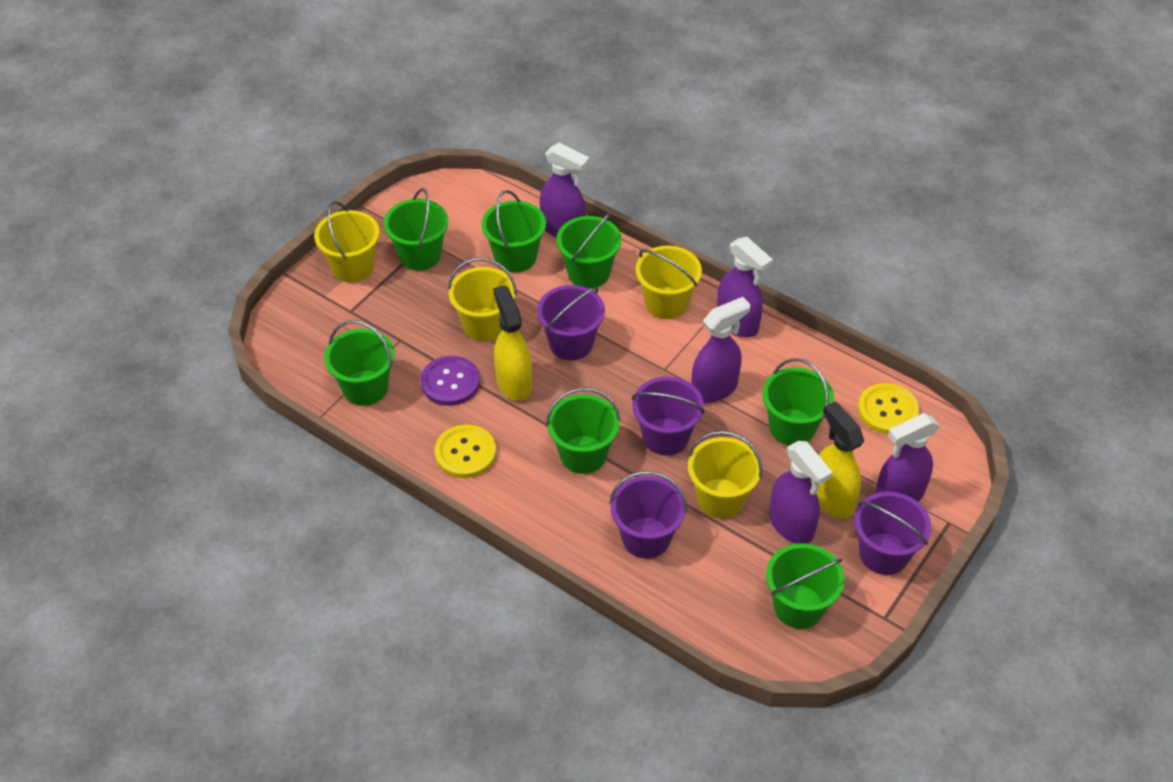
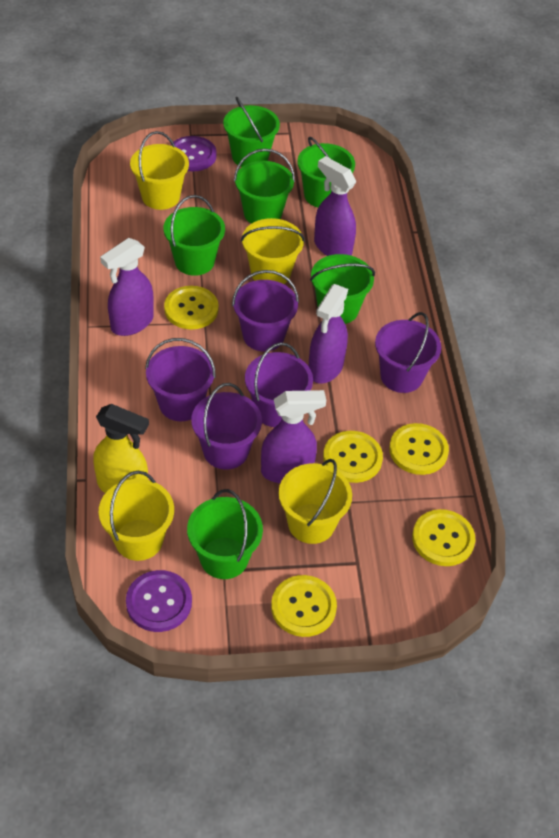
green bucket: 7 -> 6
purple bucket: 4 -> 5
purple button: 1 -> 2
purple spray bottle: 5 -> 4
yellow button: 2 -> 5
yellow spray bottle: 2 -> 1

